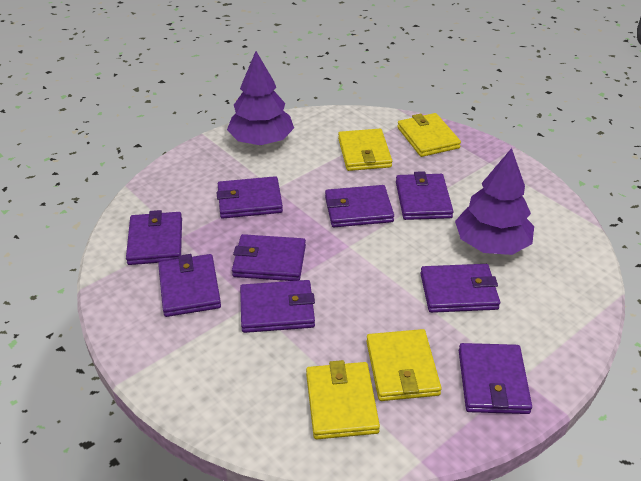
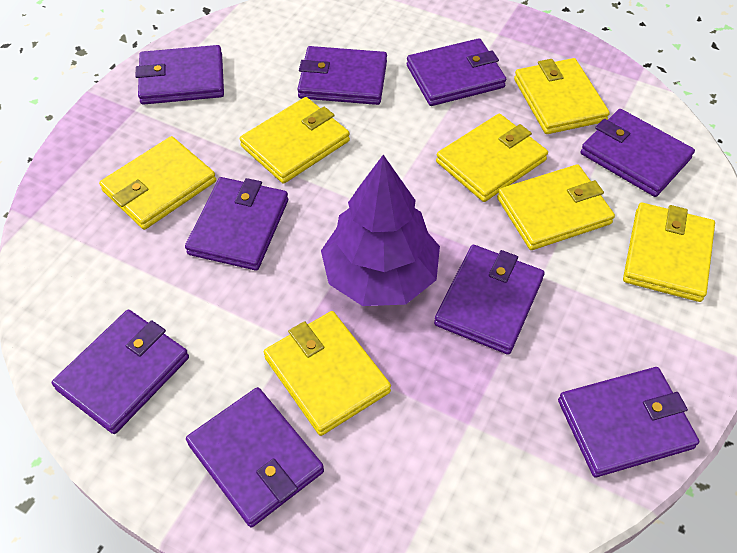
purple tree: 2 -> 1
yellow wallet: 4 -> 7

